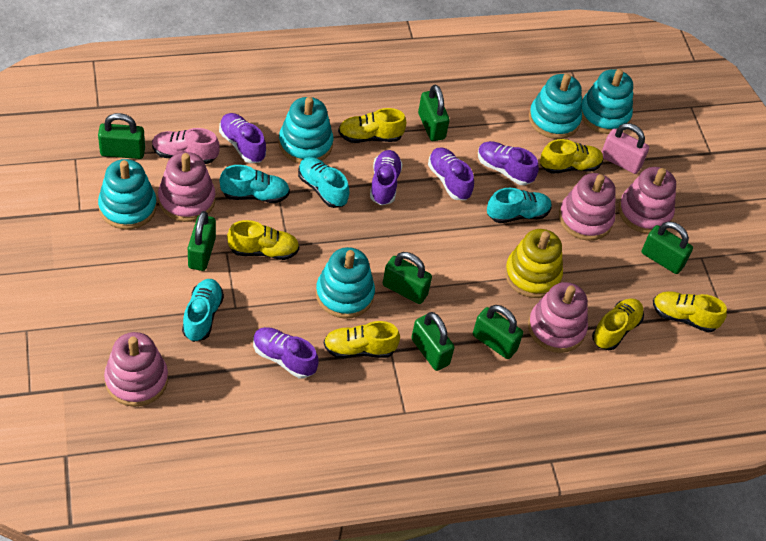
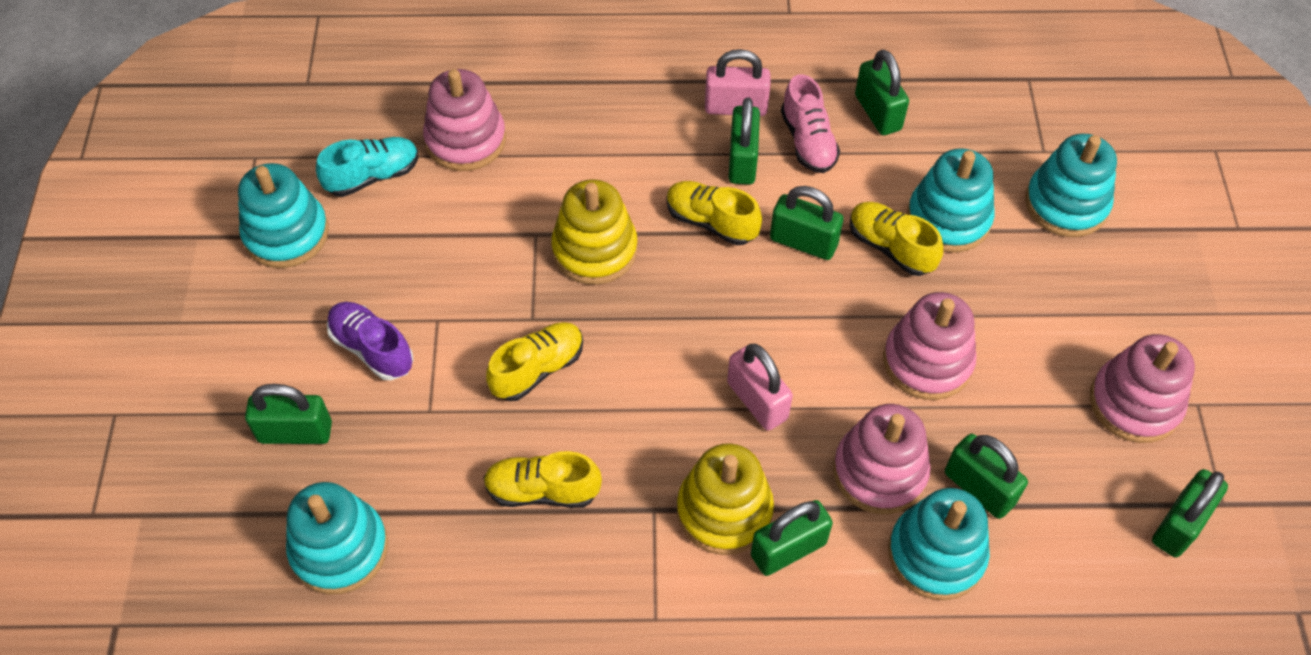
pink padlock: 1 -> 2
pink stacking toy: 5 -> 4
purple shoe: 5 -> 1
turquoise shoe: 4 -> 1
yellow shoe: 6 -> 4
yellow stacking toy: 1 -> 2

